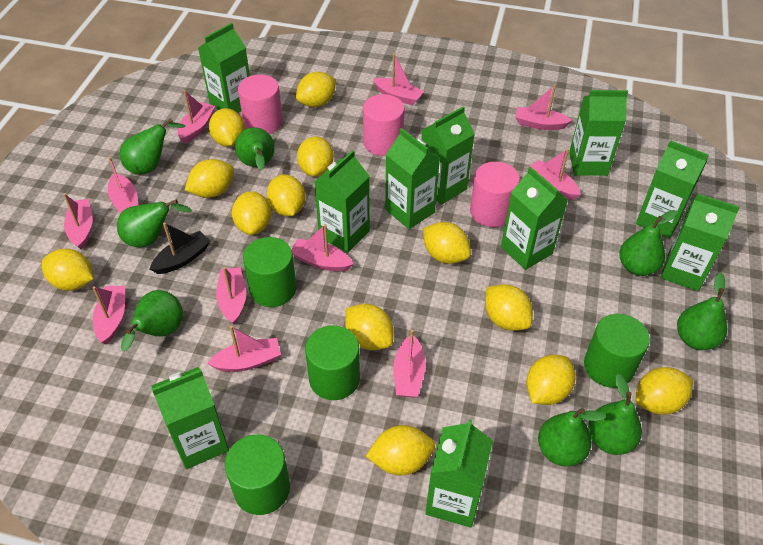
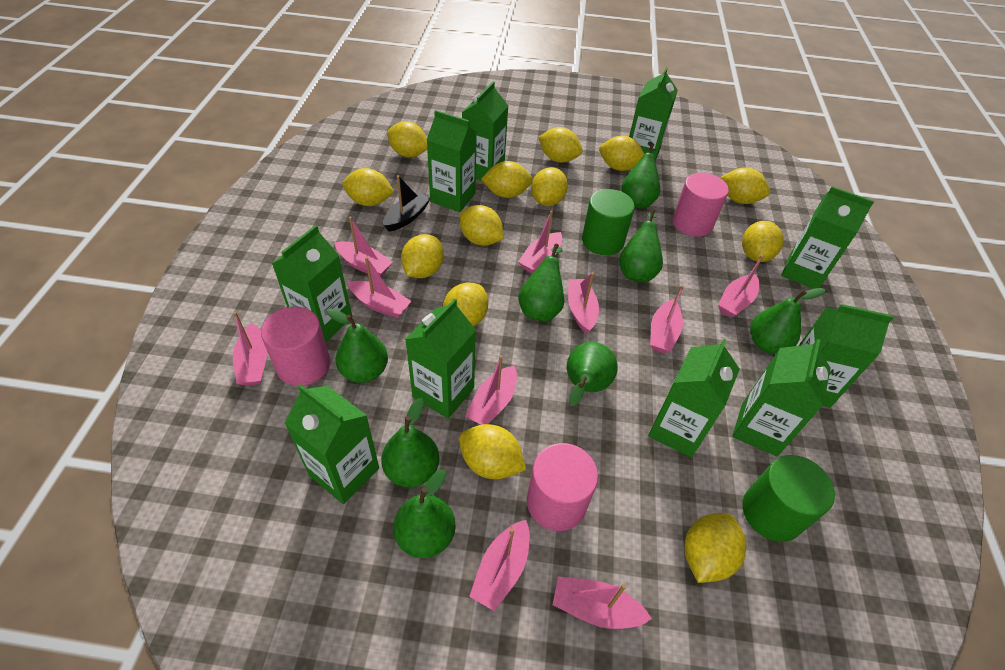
green cylinder: 4 -> 2
pink boat: 11 -> 10

